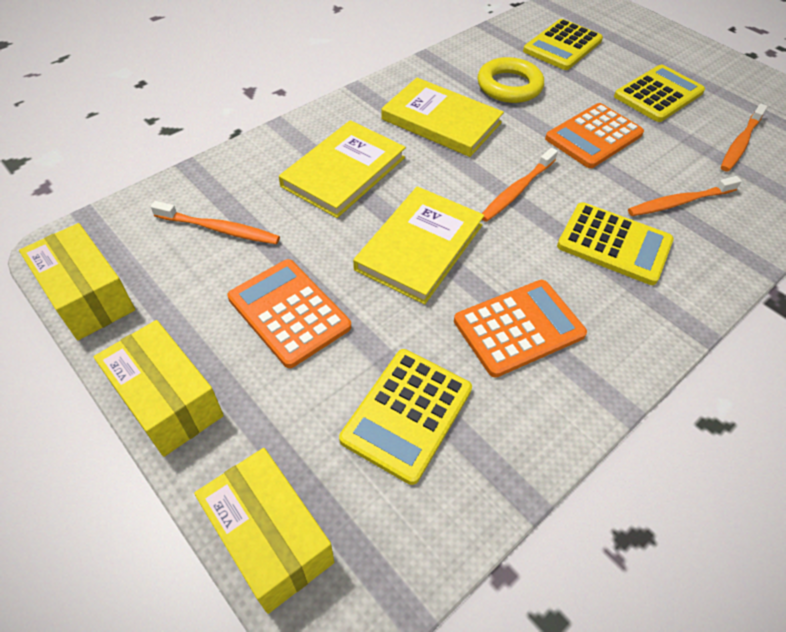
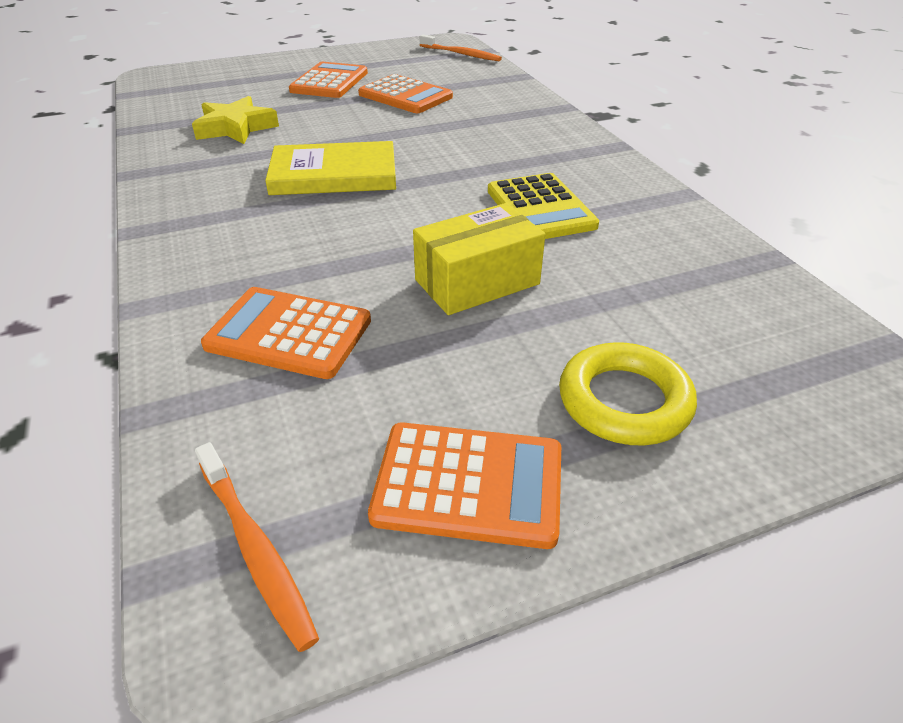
orange calculator: 3 -> 4
orange toothbrush: 4 -> 2
yellow book: 3 -> 1
yellow box: 3 -> 1
yellow calculator: 4 -> 1
yellow star: 0 -> 1

